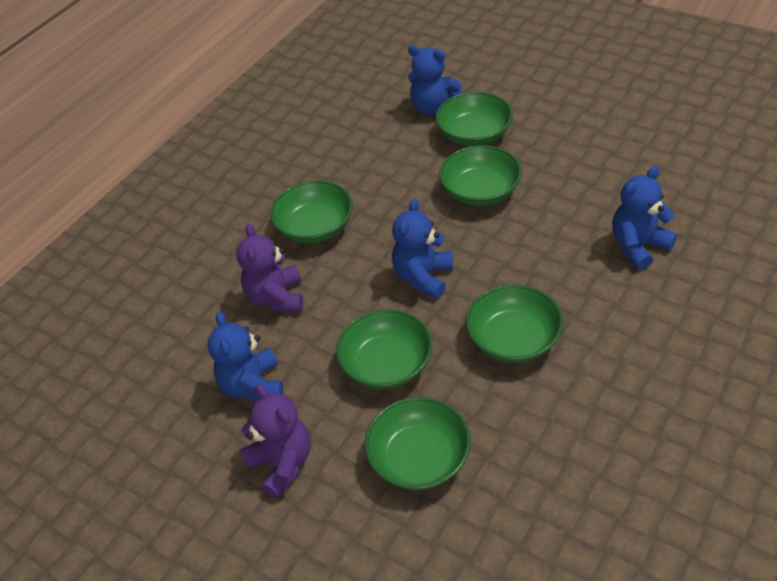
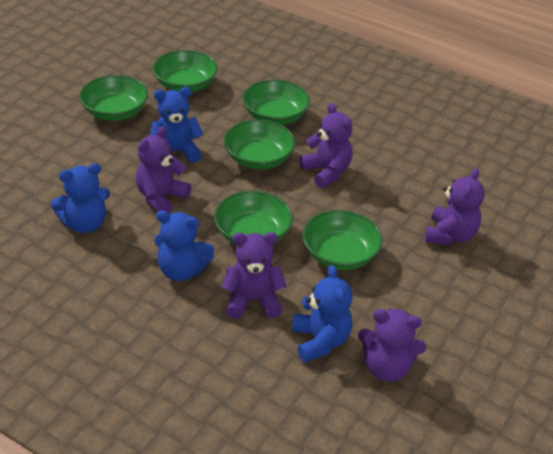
purple teddy bear: 2 -> 5

